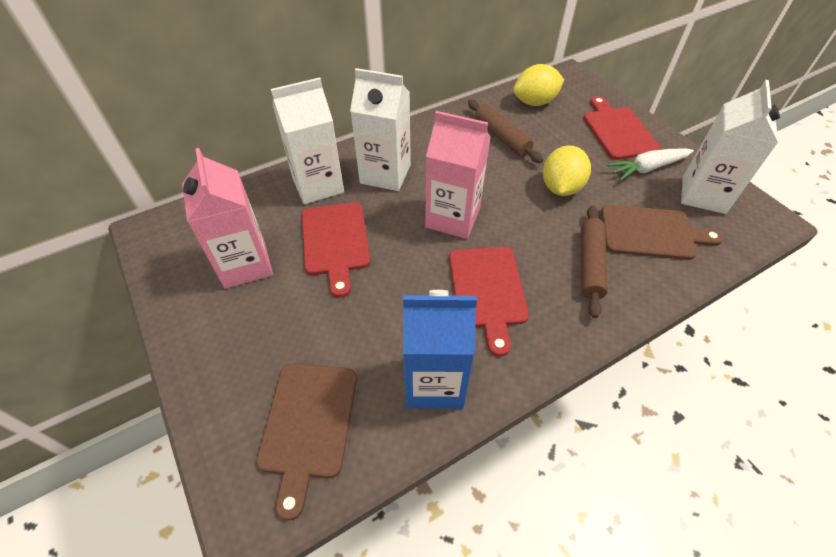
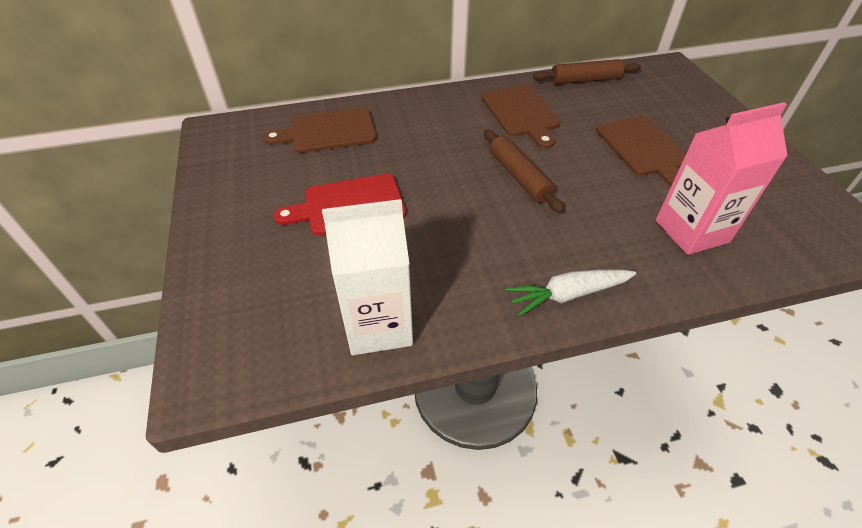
blue carton: 1 -> 0
brown cutting board: 2 -> 3
pink carton: 2 -> 1
red cutting board: 3 -> 1
white carton: 3 -> 1
yellow lemon: 2 -> 0

